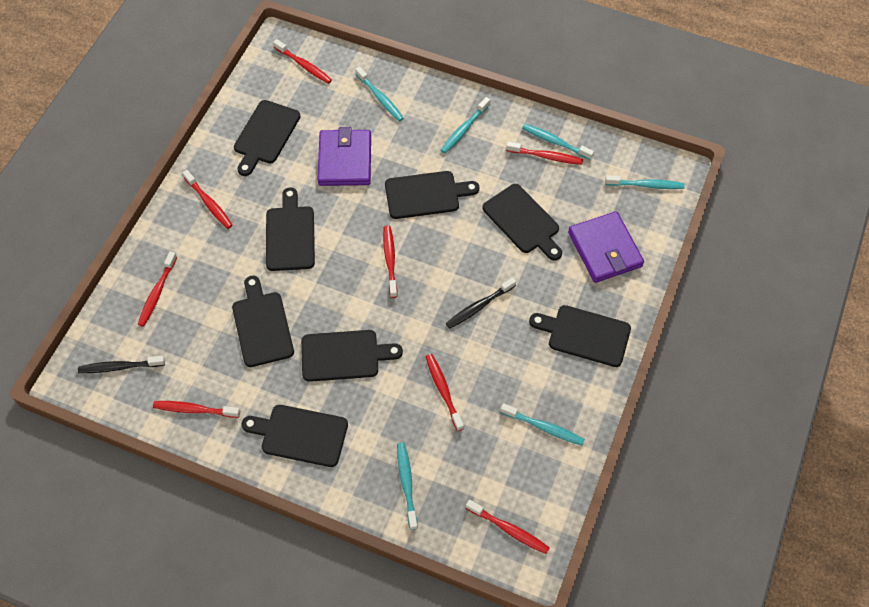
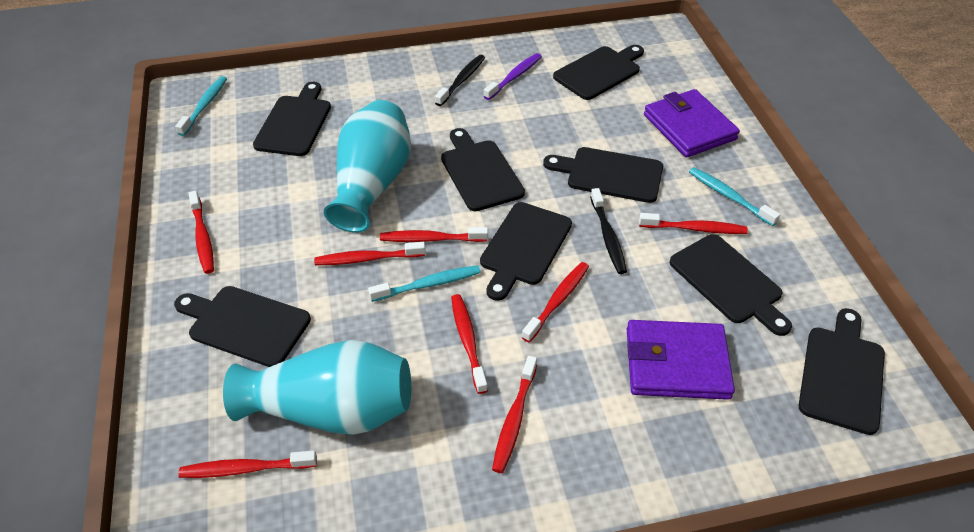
purple toothbrush: 0 -> 1
turquoise toothbrush: 6 -> 3
turquoise vase: 0 -> 2

